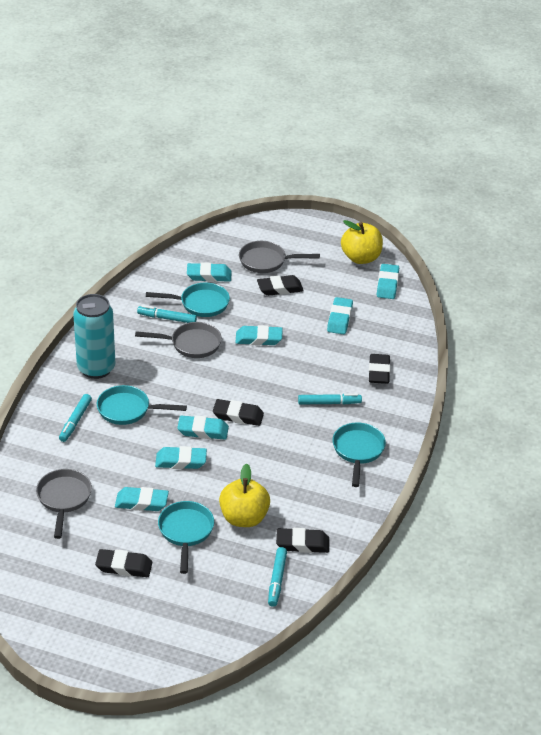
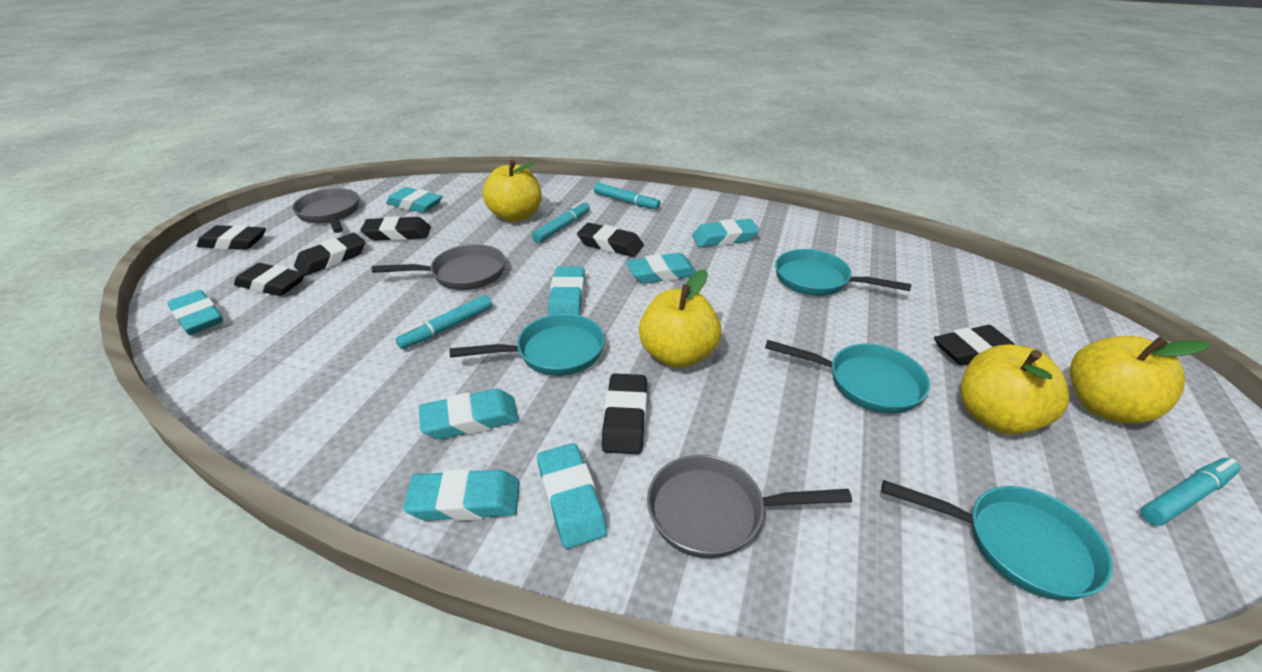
black eraser: 5 -> 7
turquoise can: 1 -> 0
turquoise eraser: 7 -> 8
yellow apple: 2 -> 4

